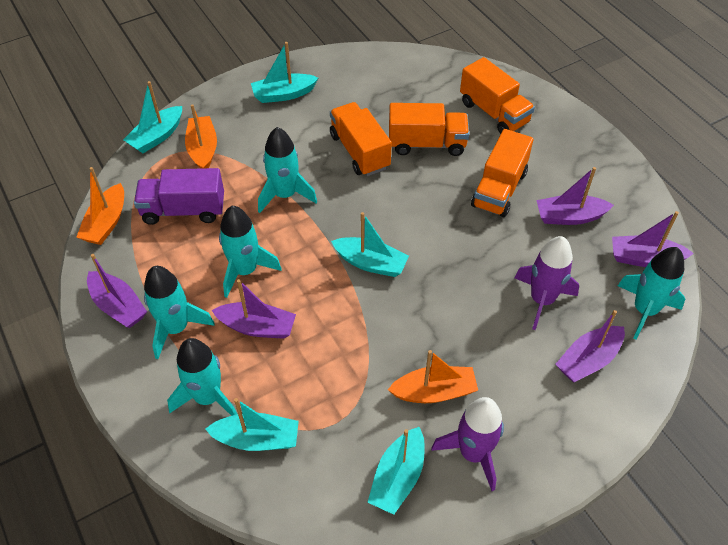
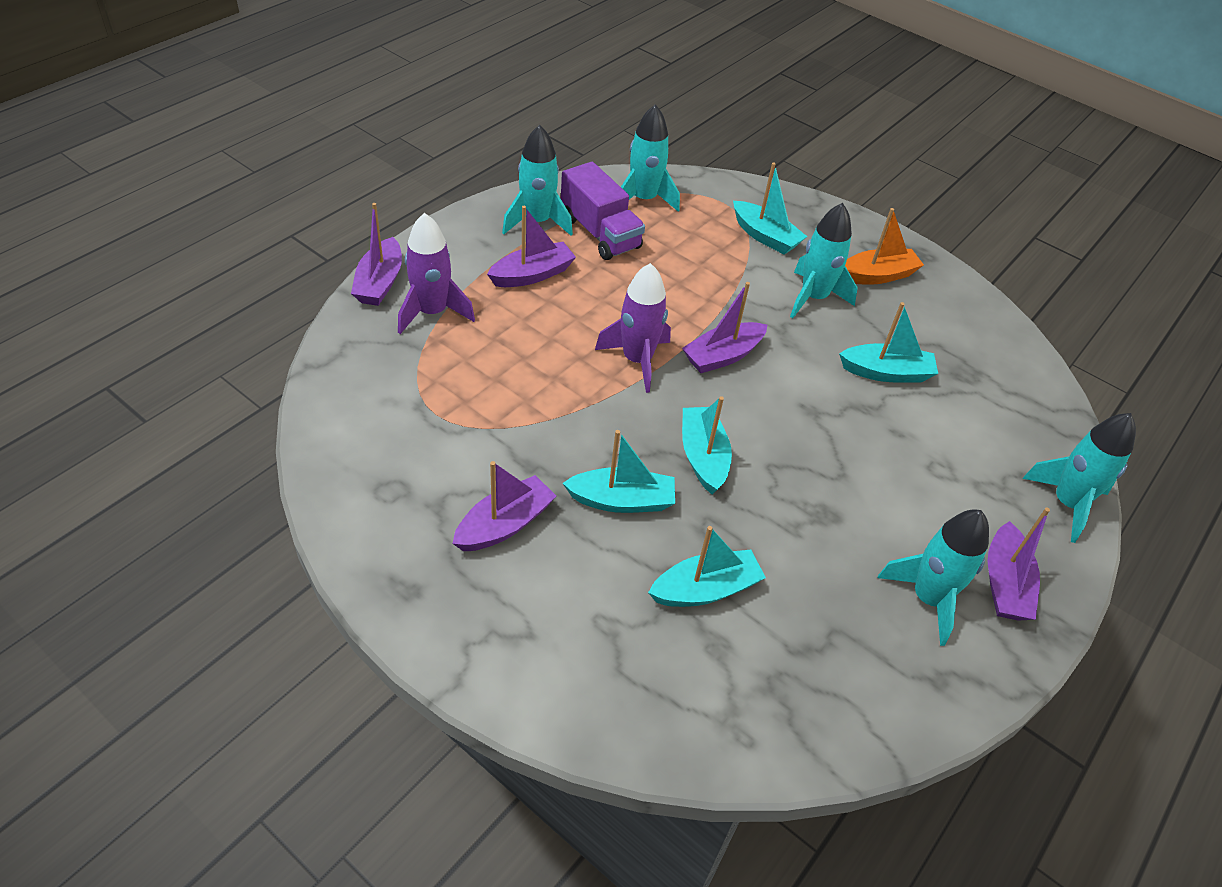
orange boat: 3 -> 1
orange truck: 4 -> 0

